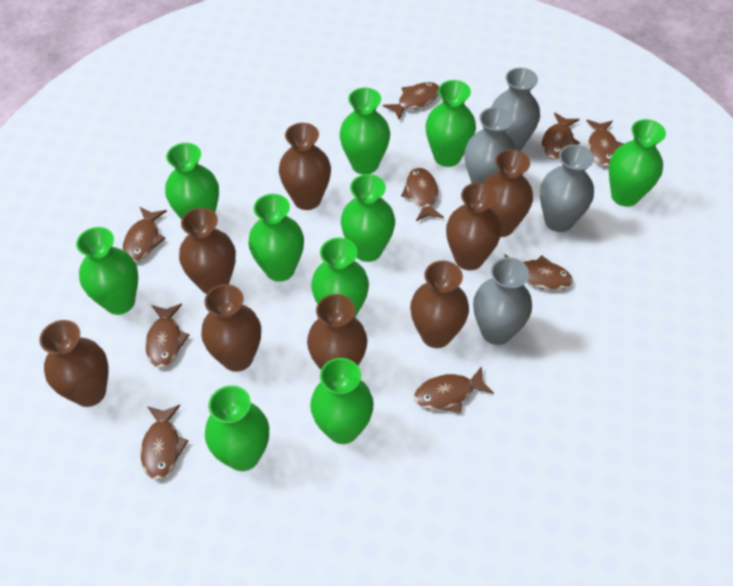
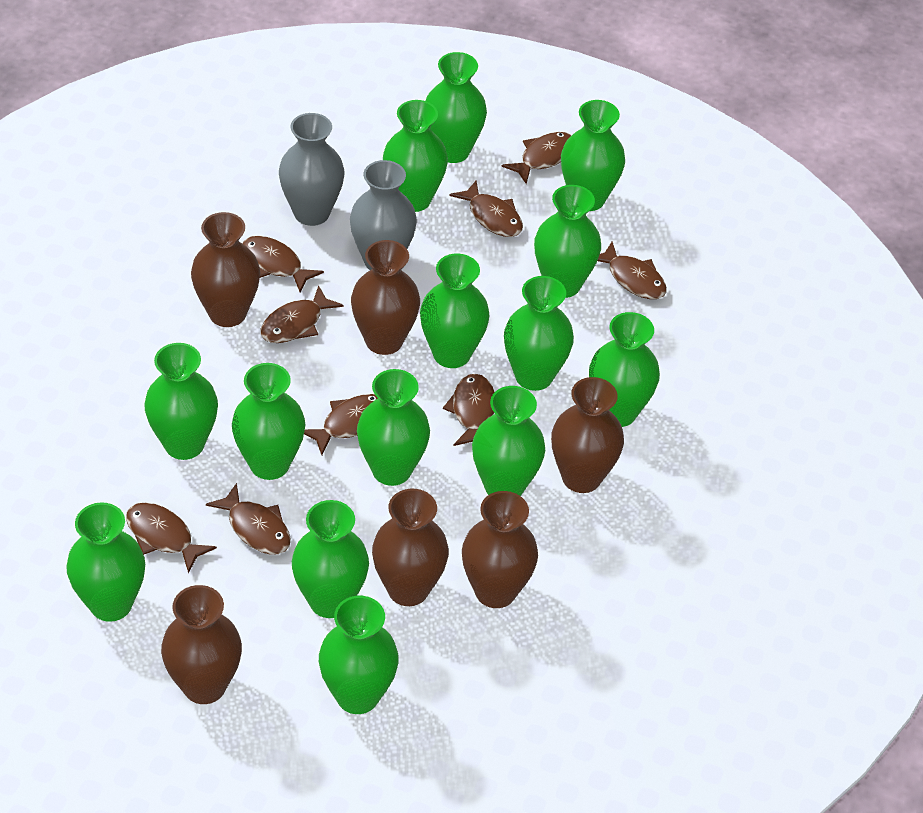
brown vase: 8 -> 6
green vase: 10 -> 14
grey vase: 4 -> 2

